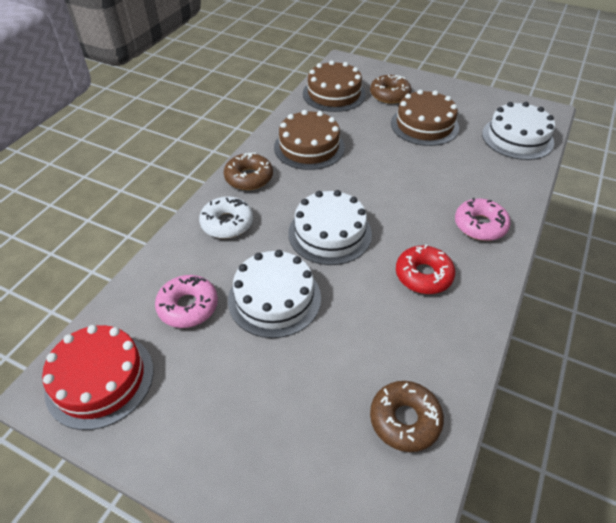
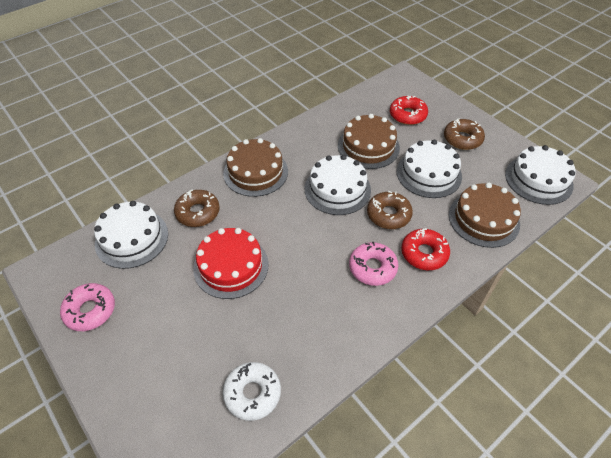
red donut: 1 -> 2
white cake: 3 -> 4

